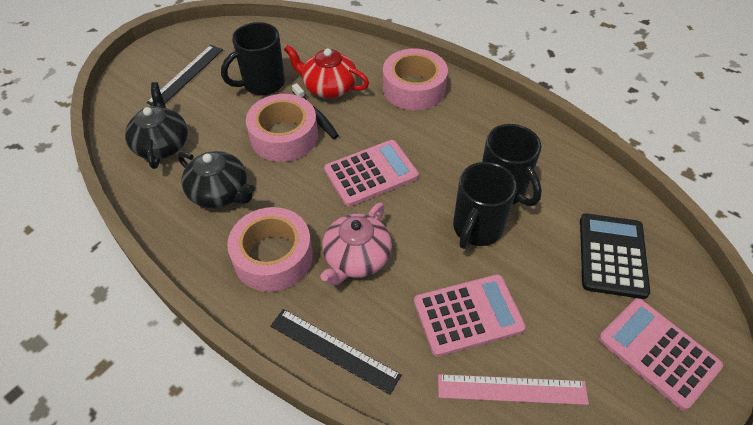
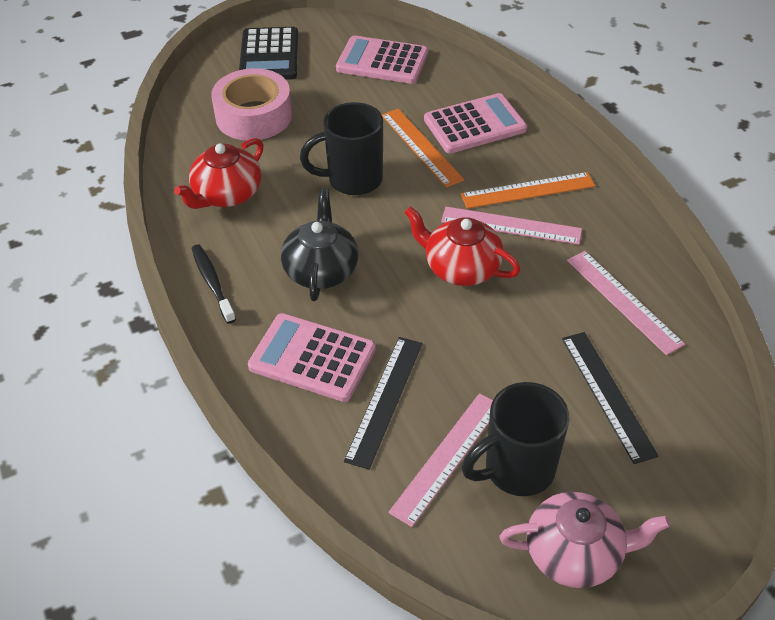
black mug: 3 -> 2
black teapot: 2 -> 1
orange ruler: 0 -> 2
pink ruler: 1 -> 3
pink tape: 3 -> 1
red teapot: 1 -> 2

